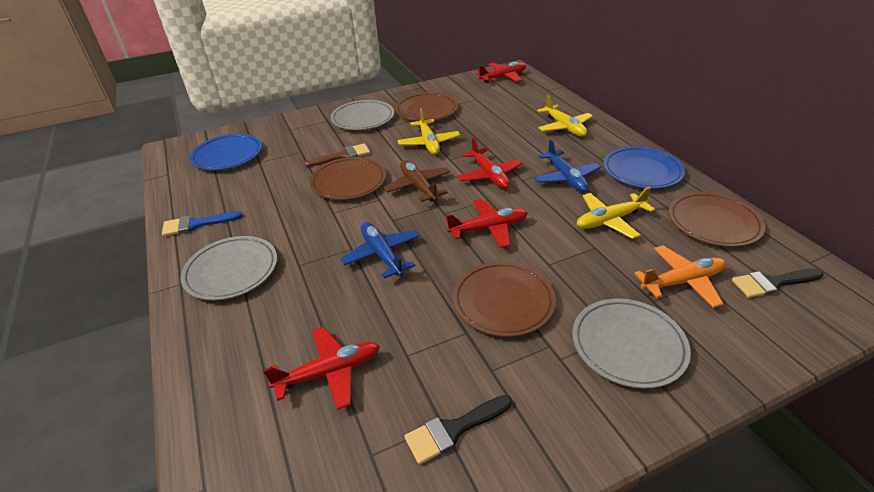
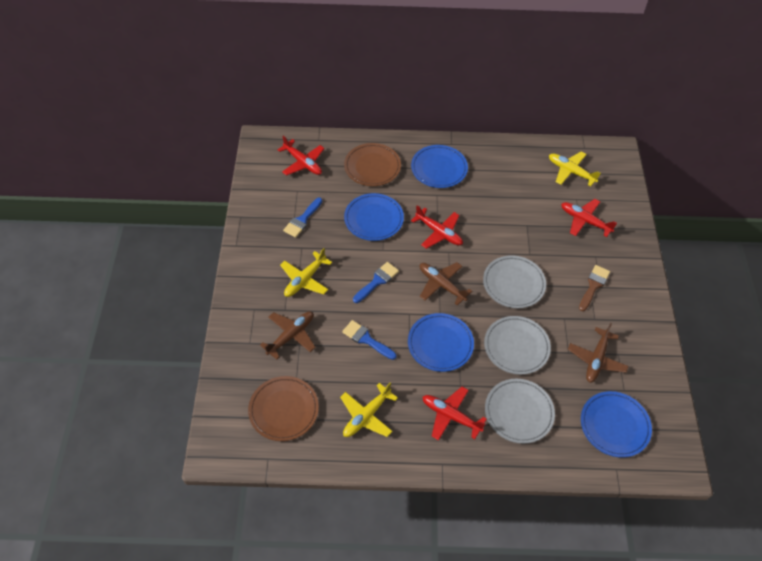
black brush: 2 -> 0
blue brush: 1 -> 3
blue plane: 2 -> 0
blue plate: 2 -> 4
brown plane: 1 -> 3
brown plate: 4 -> 2
orange plane: 1 -> 0

